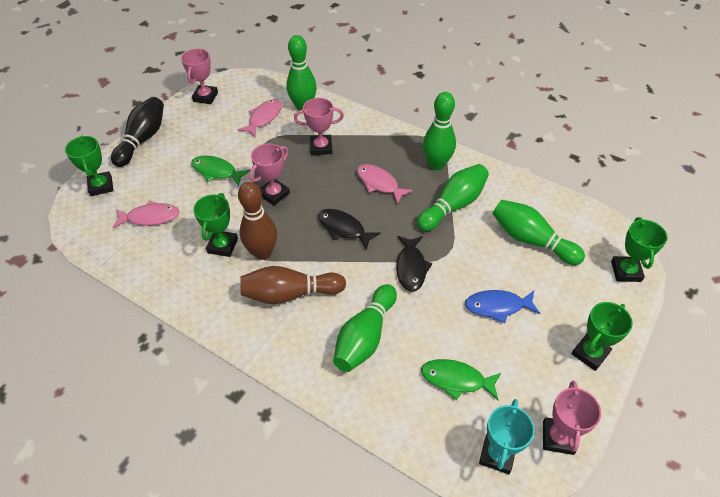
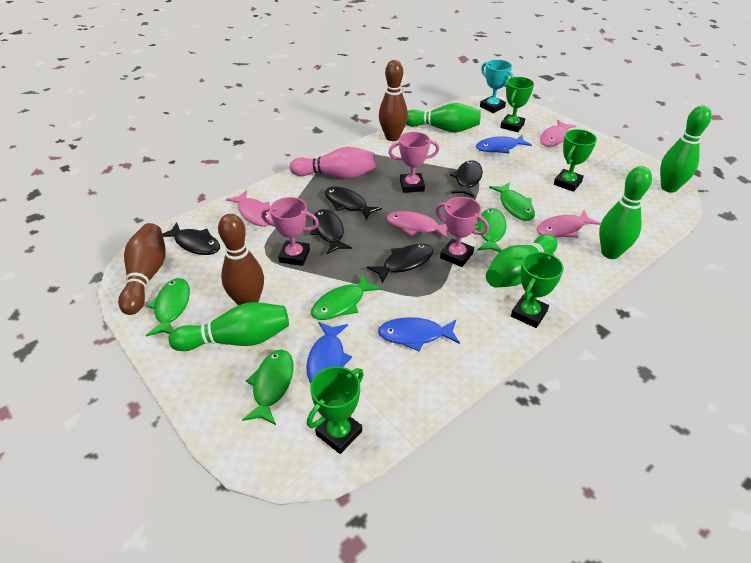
black bowling pin: 1 -> 0
black fish: 2 -> 5
blue fish: 1 -> 3
brown bowling pin: 2 -> 3
green fish: 2 -> 5
pink bowling pin: 0 -> 1
pink fish: 3 -> 4
pink trophy: 4 -> 3

